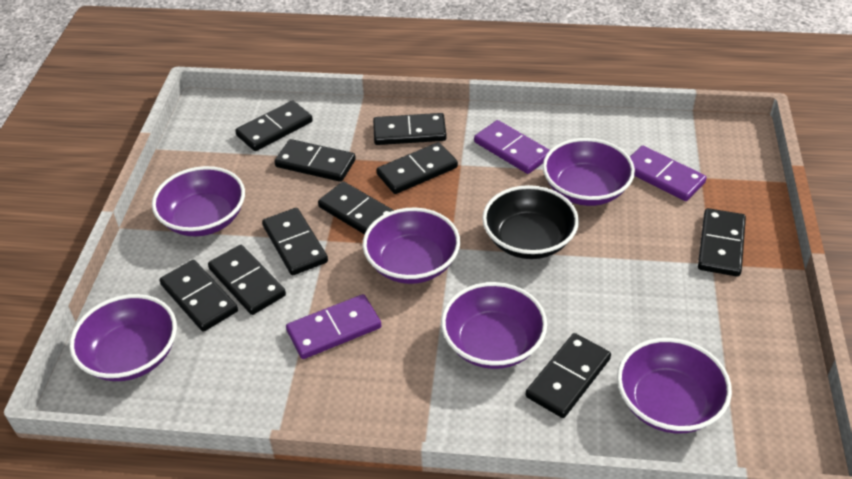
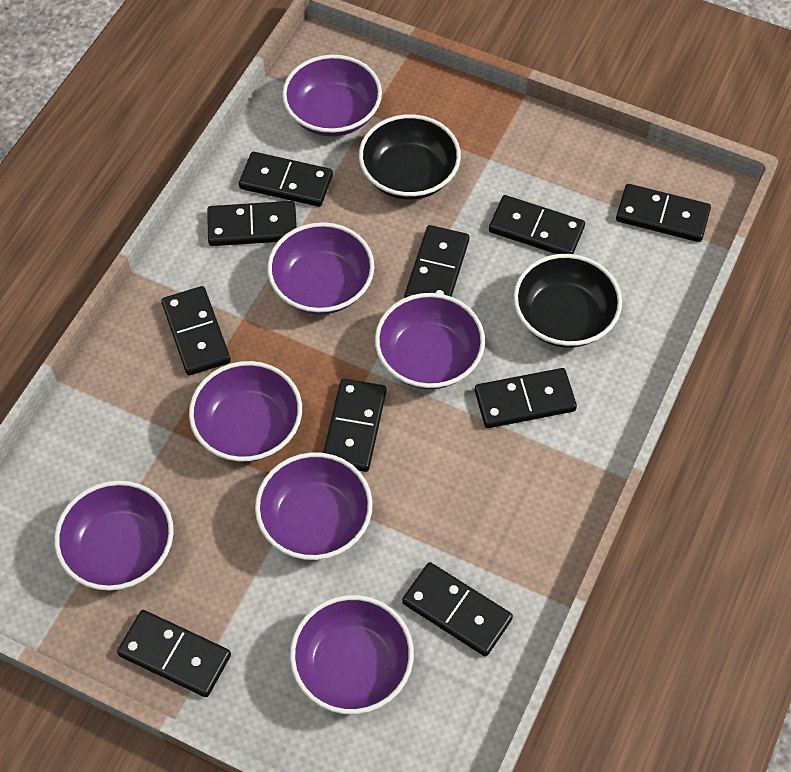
black bowl: 1 -> 2
purple bowl: 6 -> 7
purple domino: 3 -> 0

